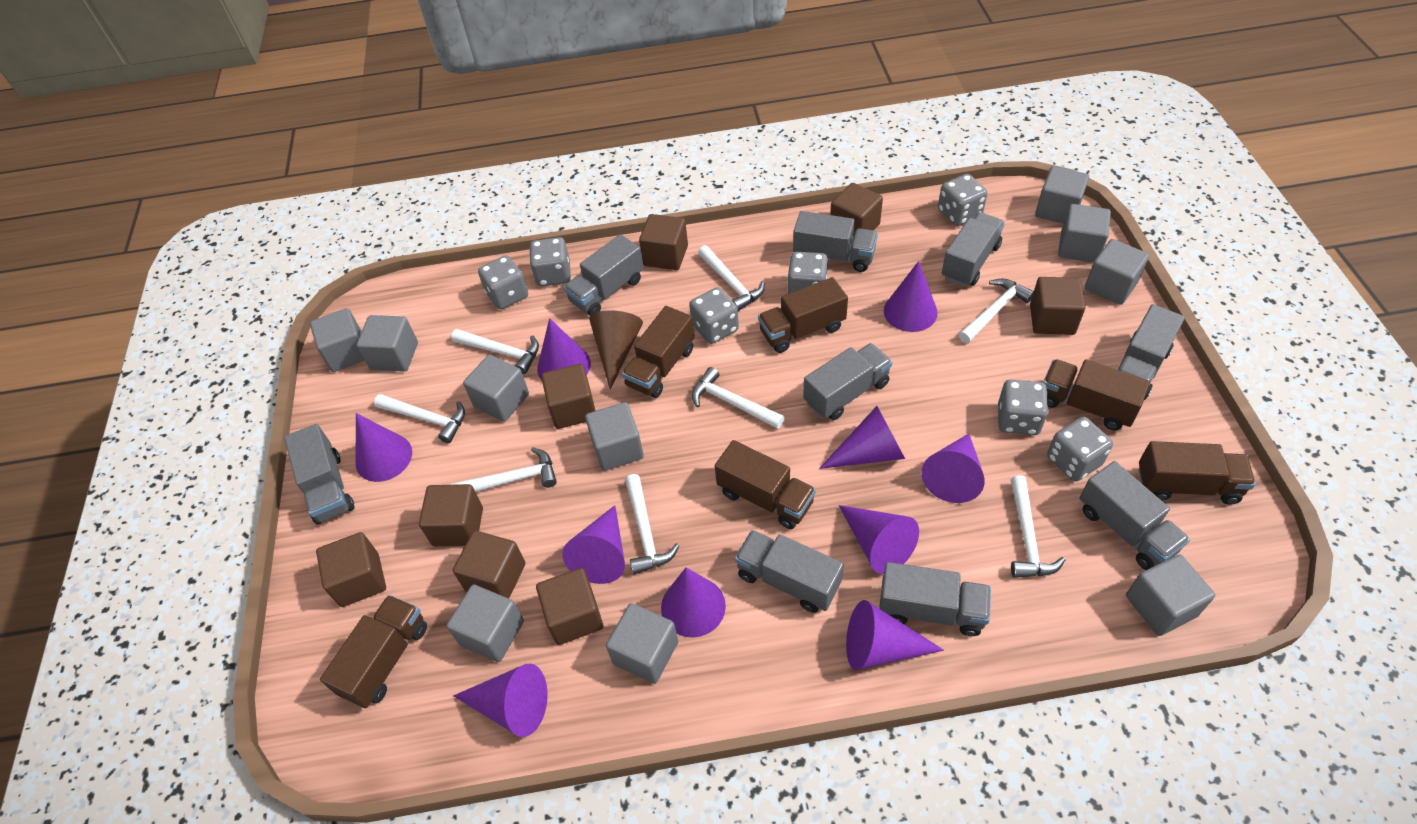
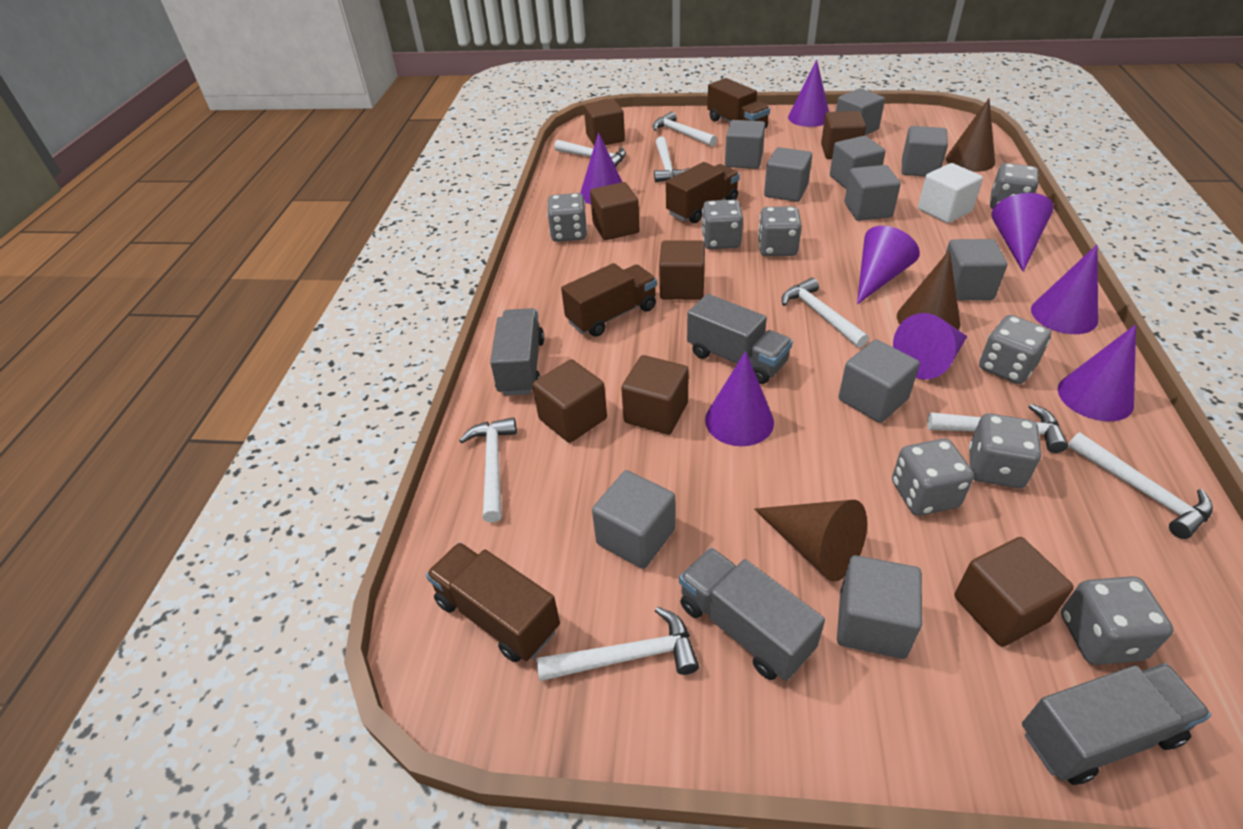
brown cone: 1 -> 3
brown cube: 8 -> 7
brown truck: 6 -> 4
grey dice: 7 -> 8
grey truck: 9 -> 4
purple cone: 10 -> 8
white cube: 0 -> 1

